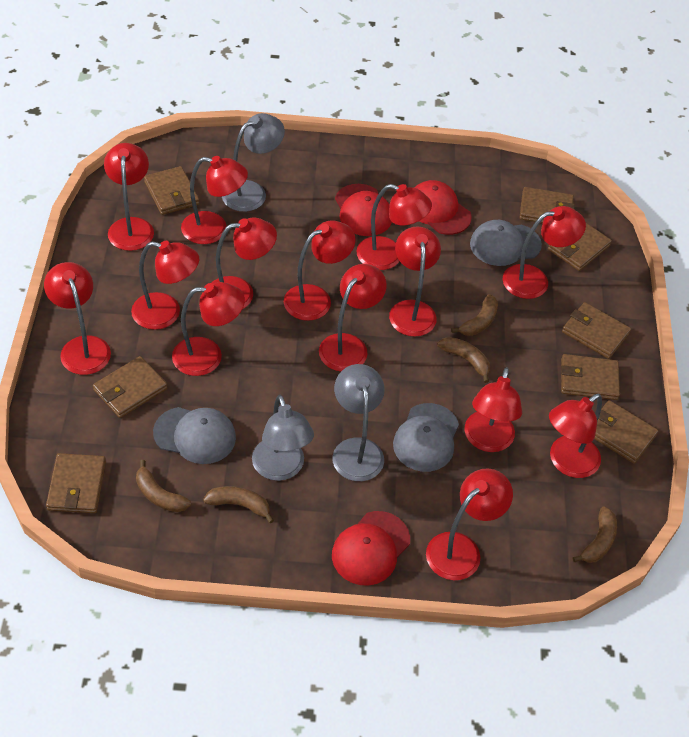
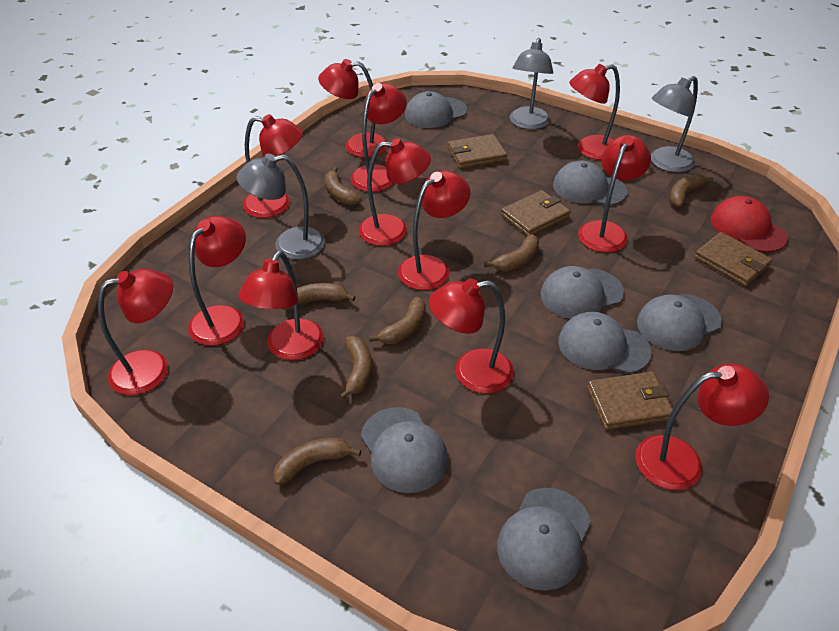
brown banana: 5 -> 7
brown wallet: 8 -> 4
grey cap: 3 -> 7
red cap: 3 -> 1
red lamp: 14 -> 12

